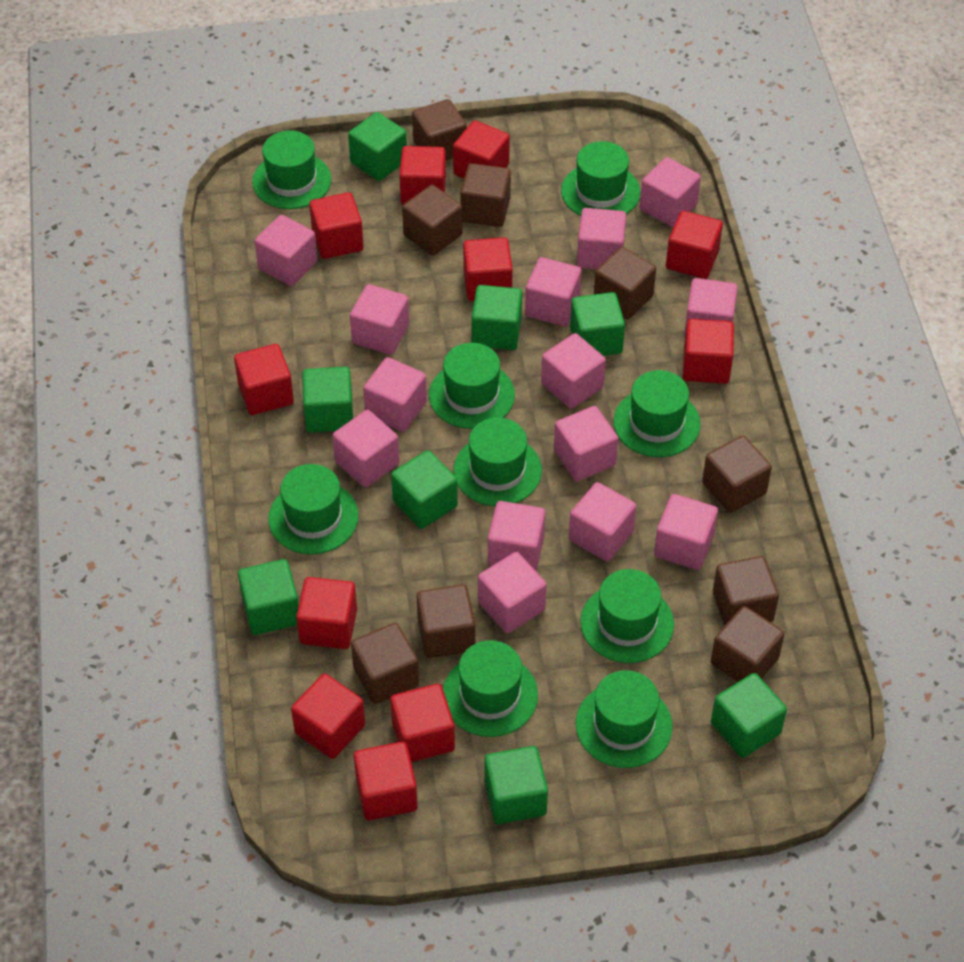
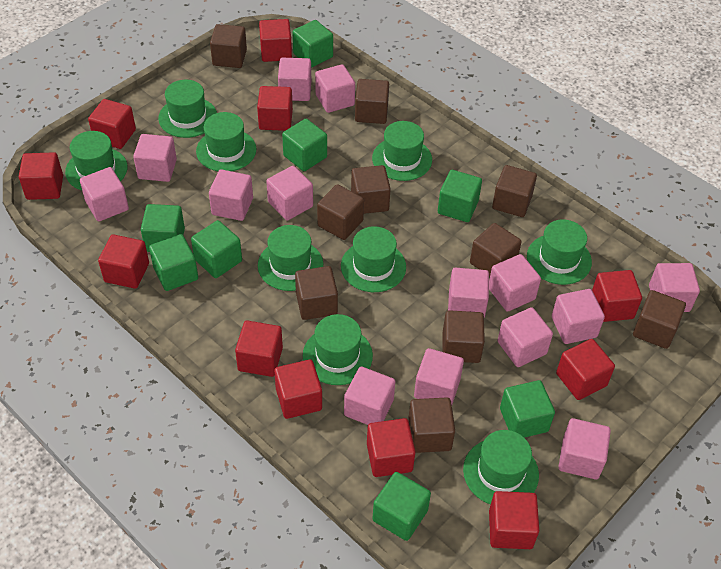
brown cube: 9 -> 10

